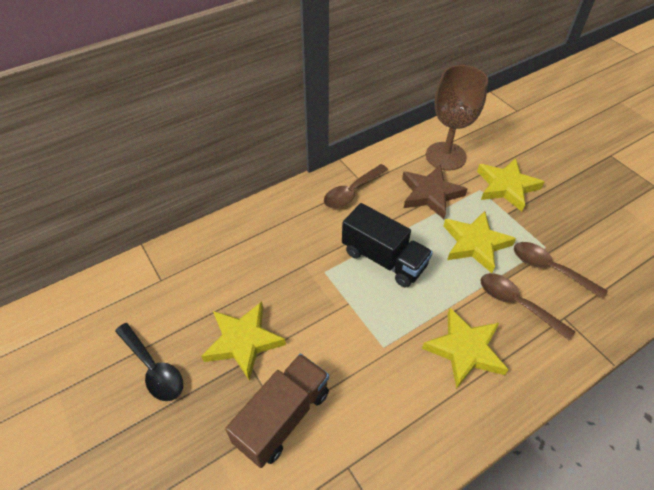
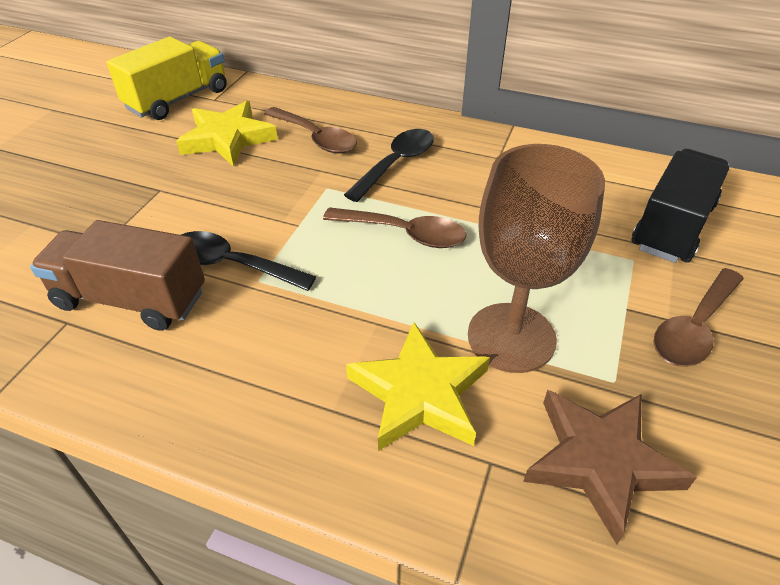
black spoon: 1 -> 2
yellow star: 4 -> 2
yellow truck: 0 -> 1

